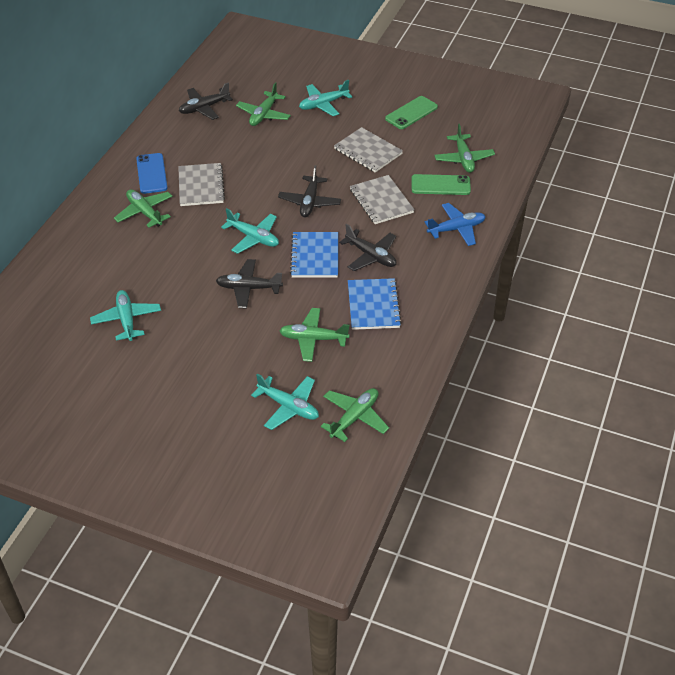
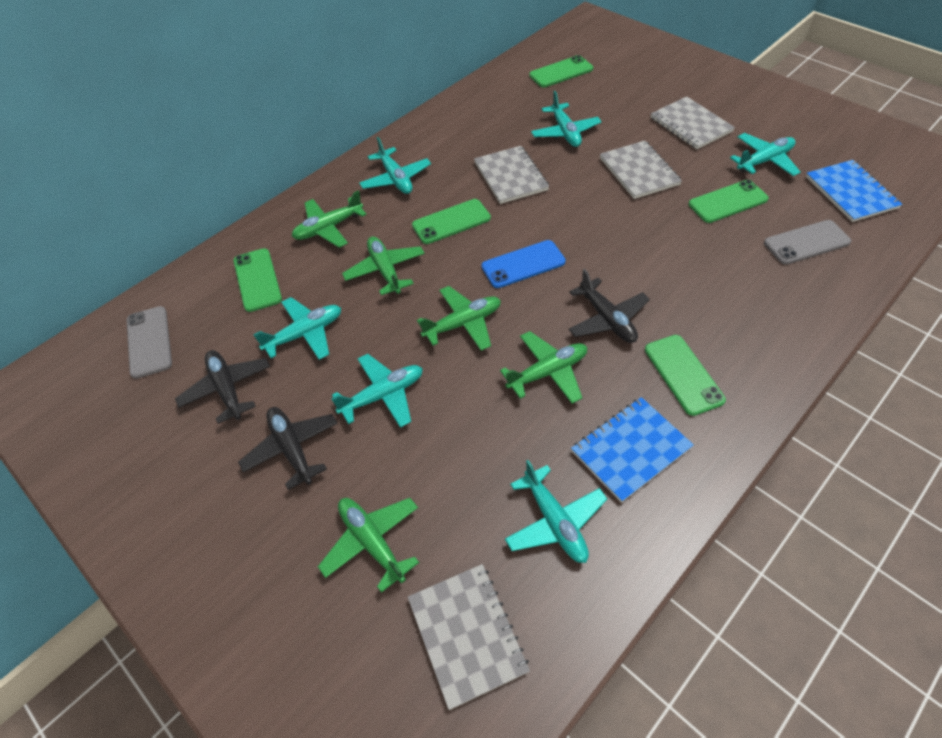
black plane: 4 -> 3
blue plane: 1 -> 0
green phone: 2 -> 5
grey notebook: 3 -> 4
grey phone: 0 -> 2
turquoise plane: 4 -> 6

